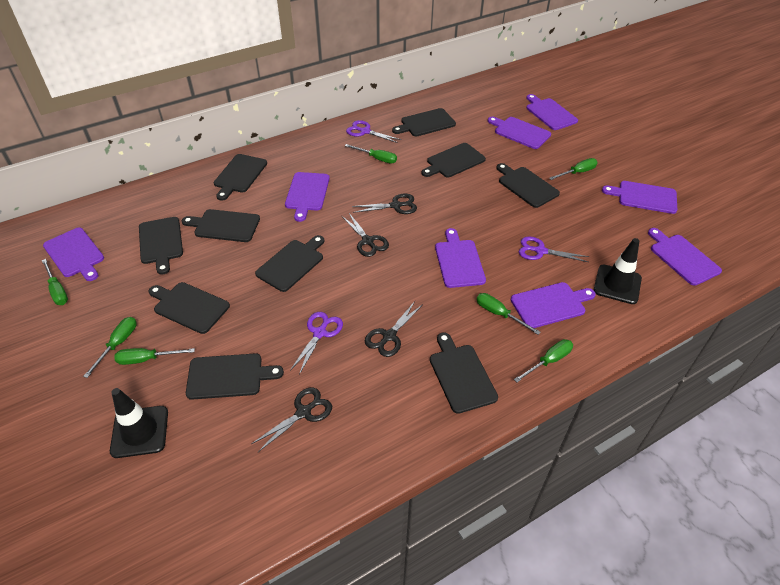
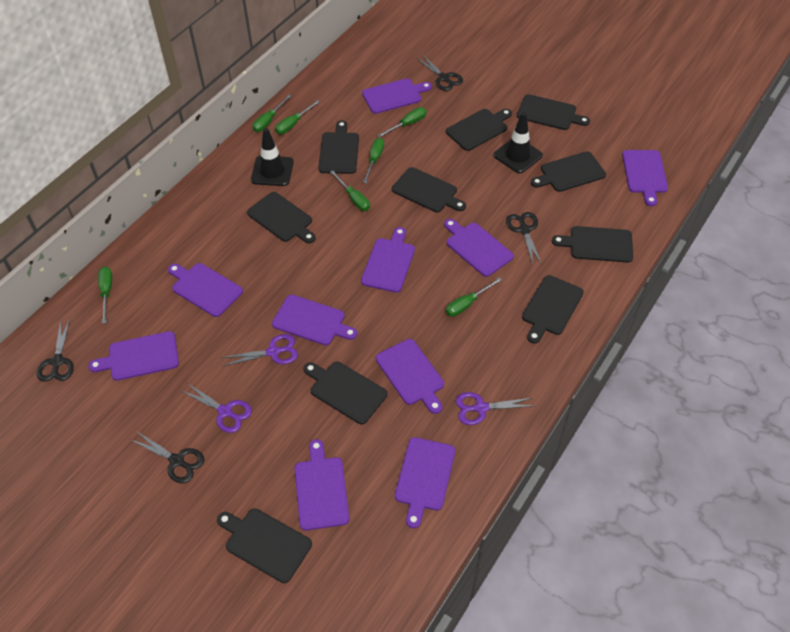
purple cutting board: 8 -> 10

